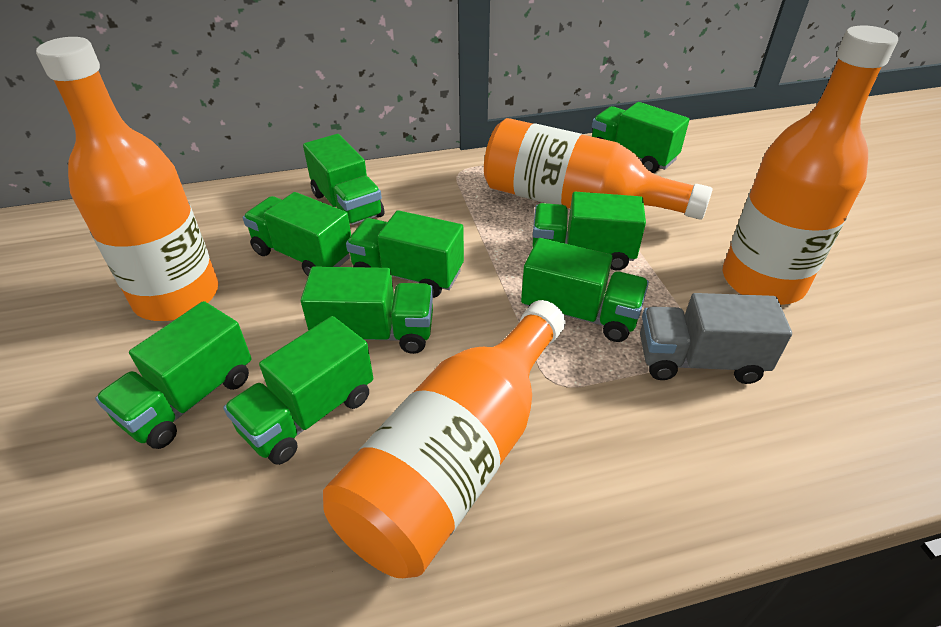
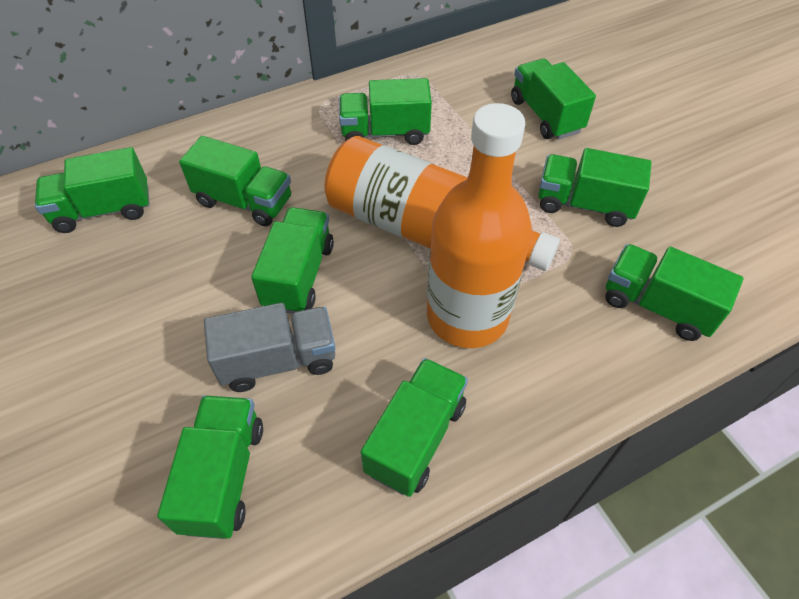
orange bottle: 4 -> 2

